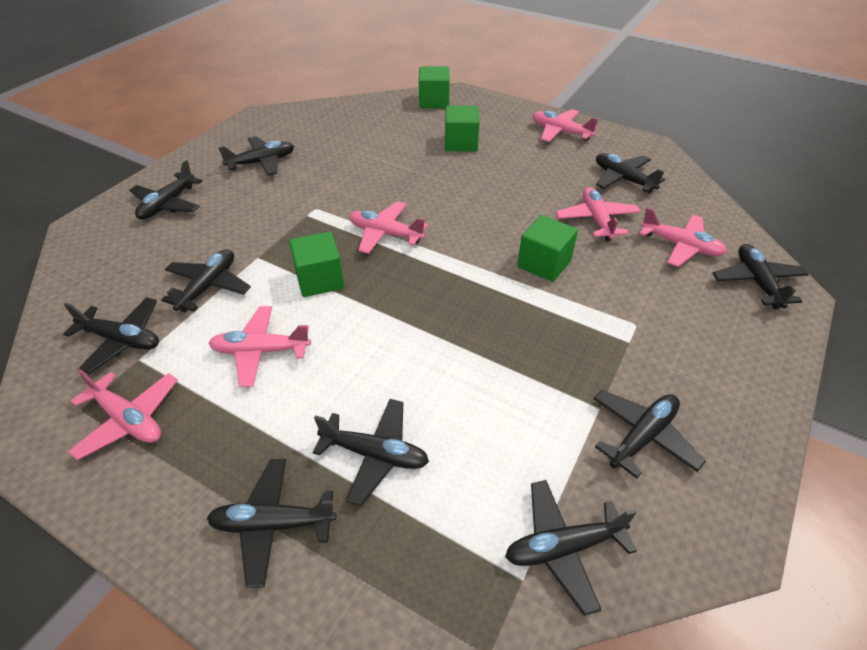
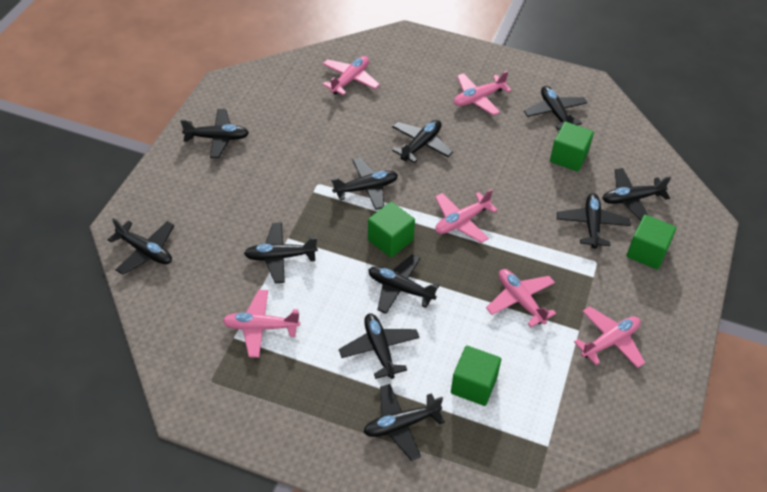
black plane: 10 -> 11

